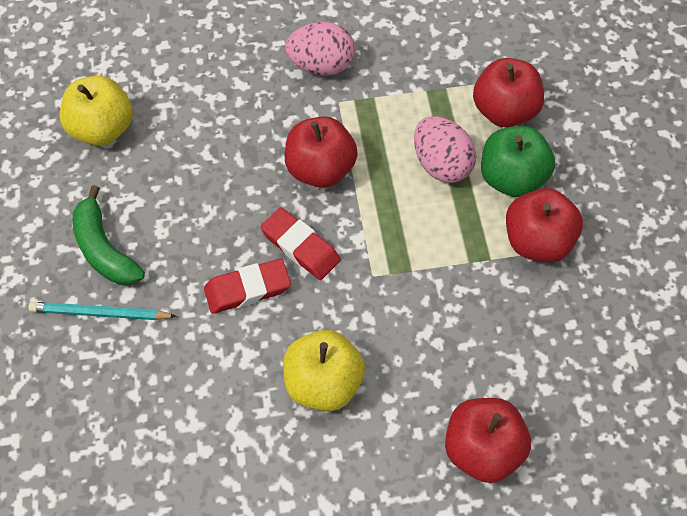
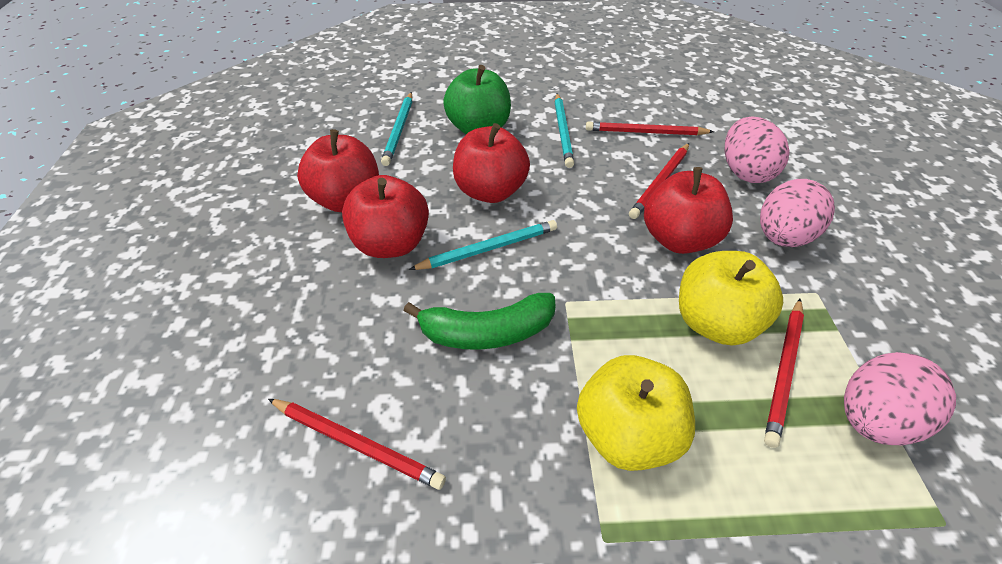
pink egg: 2 -> 3
red eraser: 2 -> 0
red pencil: 0 -> 4
turquoise pencil: 1 -> 3

